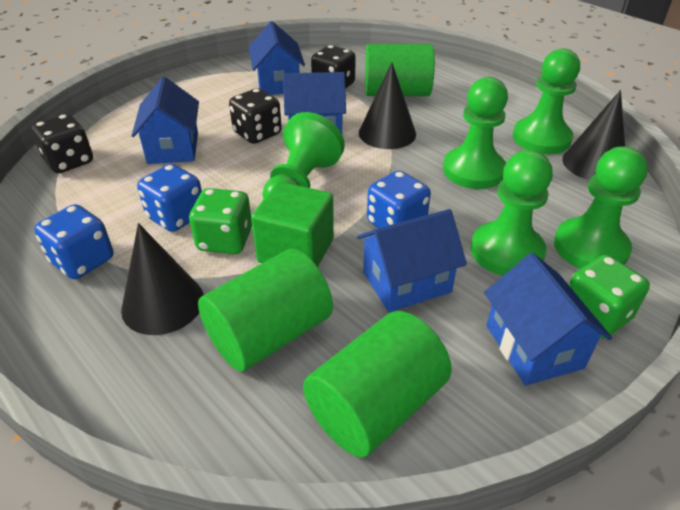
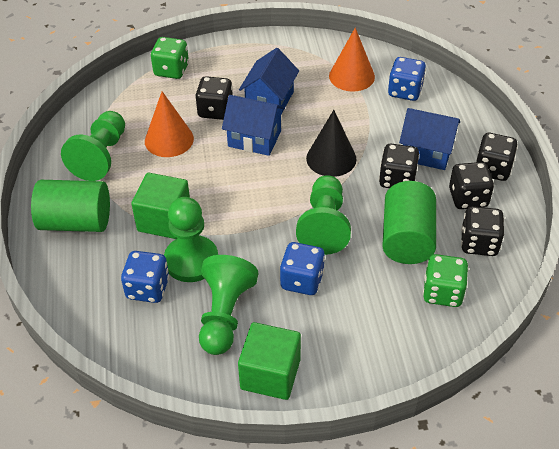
black cone: 3 -> 1
black dice: 3 -> 5
blue house: 5 -> 3
green cube: 1 -> 2
green cylinder: 3 -> 2
green pawn: 5 -> 4
orange cone: 0 -> 2

